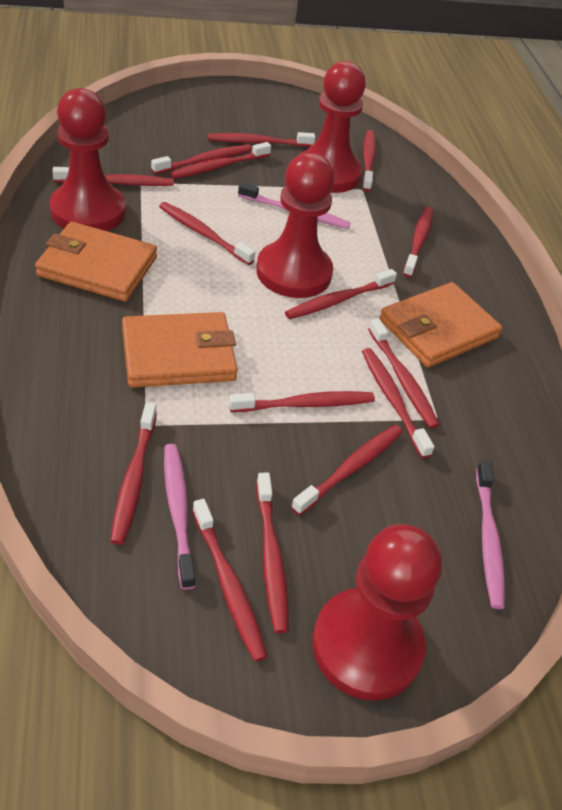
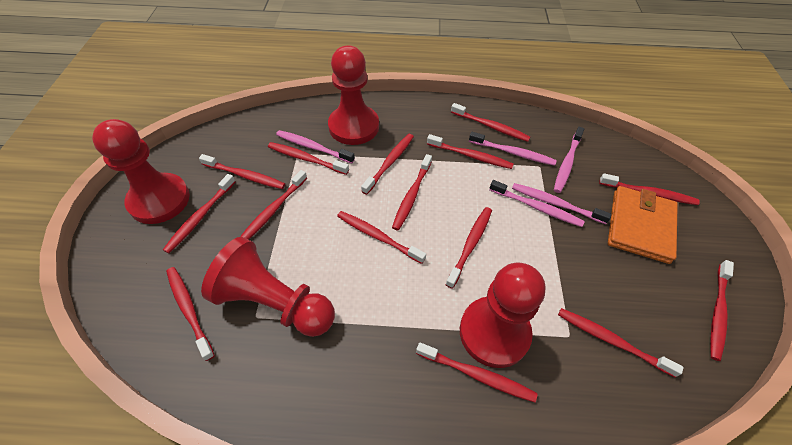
orange wallet: 3 -> 1
pink toothbrush: 3 -> 5

